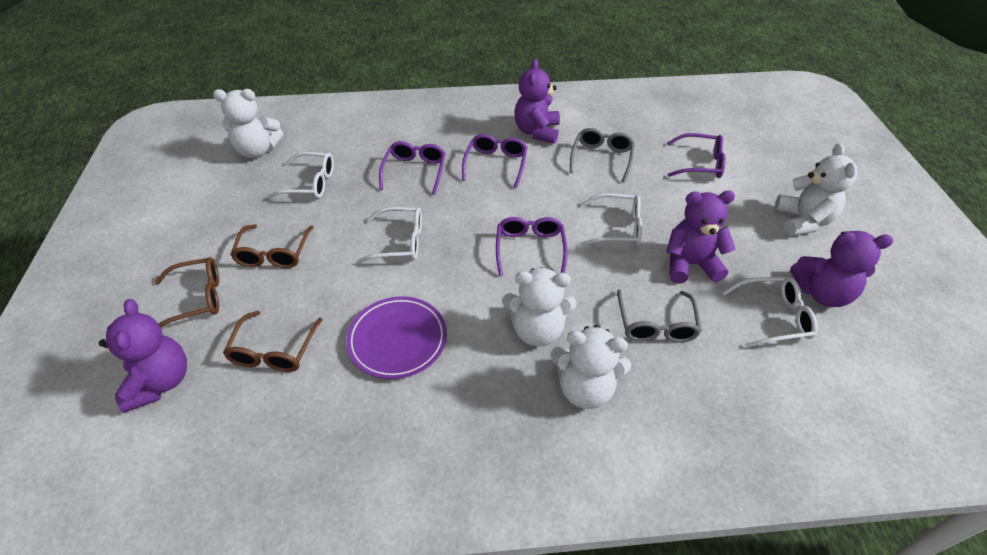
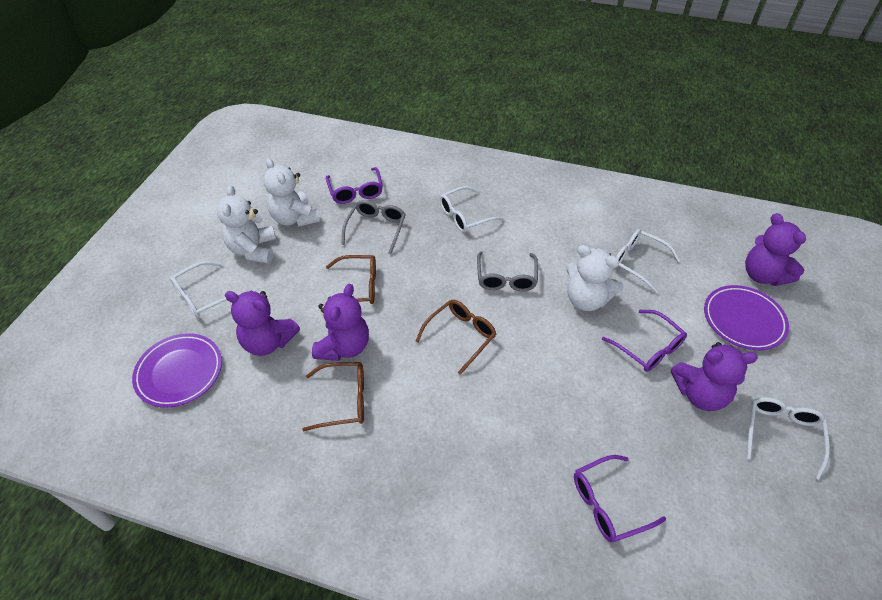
purple glasses: 4 -> 3
purple plate: 1 -> 2
white teddy bear: 4 -> 3

